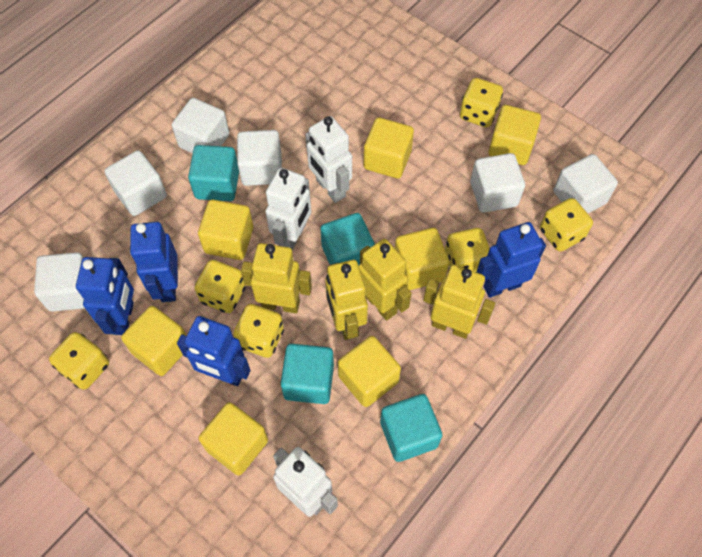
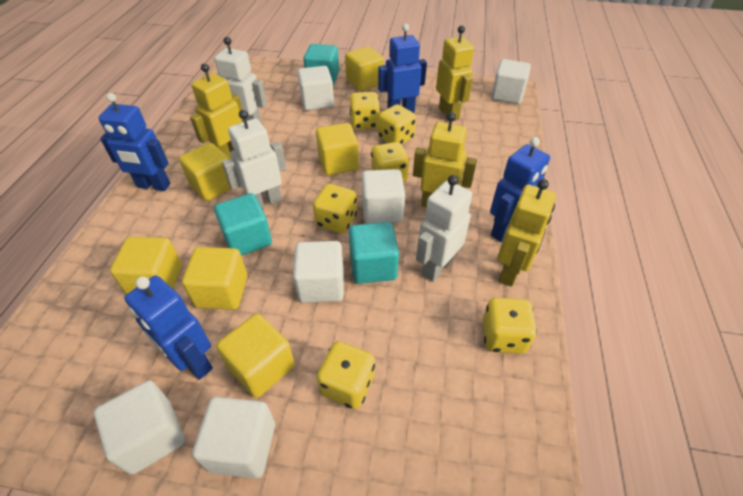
turquoise cube: 4 -> 3
yellow cube: 7 -> 6

